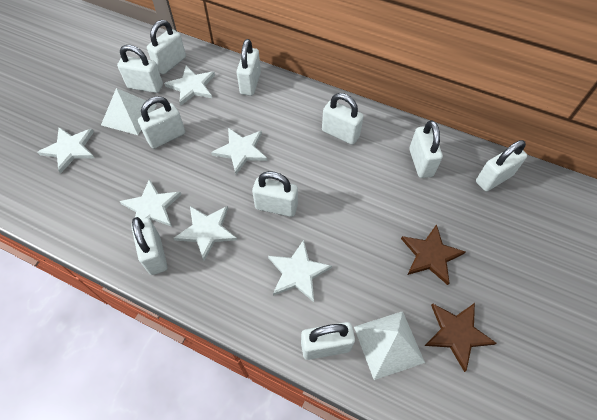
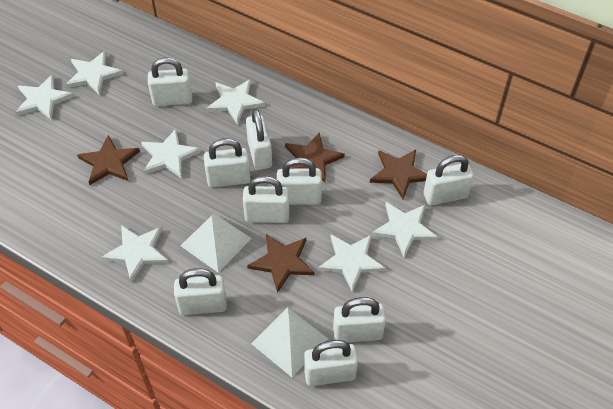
brown star: 2 -> 4
white padlock: 10 -> 9
white star: 6 -> 7

